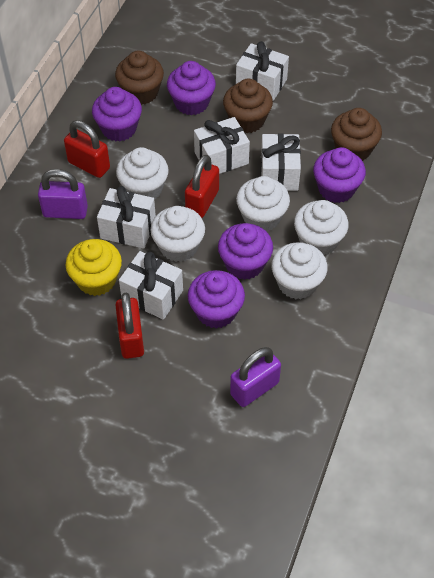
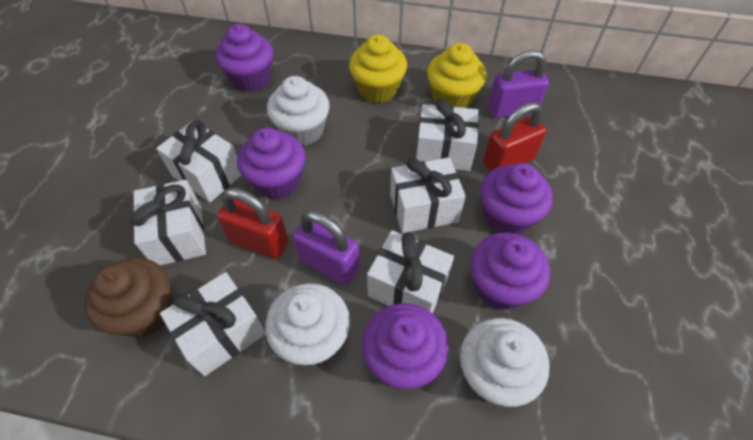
brown cupcake: 3 -> 1
red padlock: 3 -> 2
white cupcake: 5 -> 3
white gift: 5 -> 6
yellow cupcake: 1 -> 2

